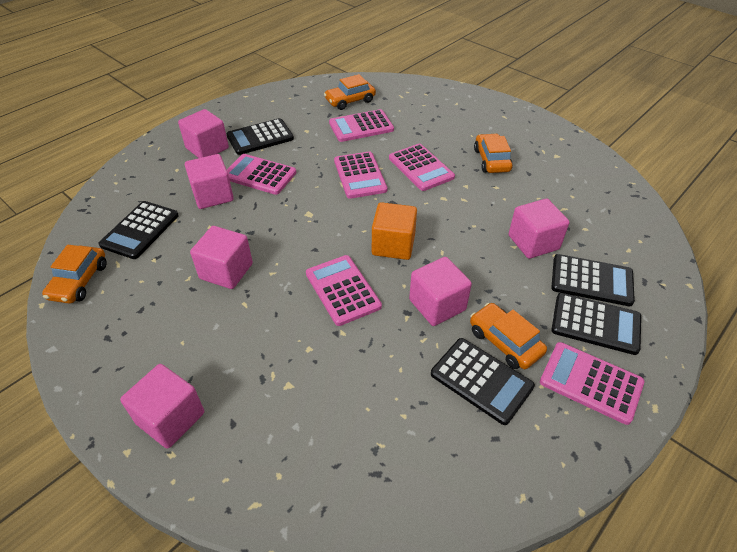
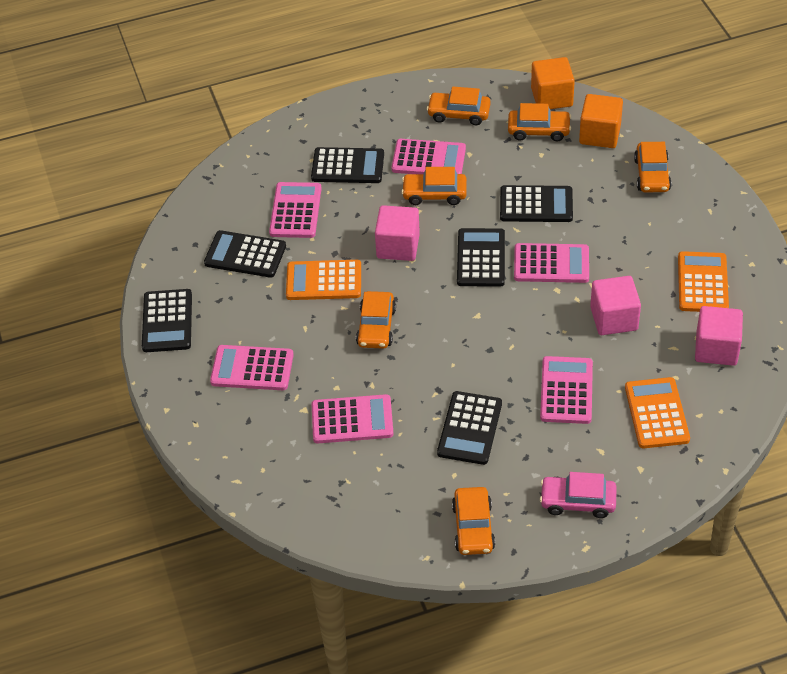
black calculator: 5 -> 6
orange calculator: 0 -> 3
orange car: 4 -> 6
orange cube: 1 -> 2
pink car: 0 -> 1
pink cube: 6 -> 3

